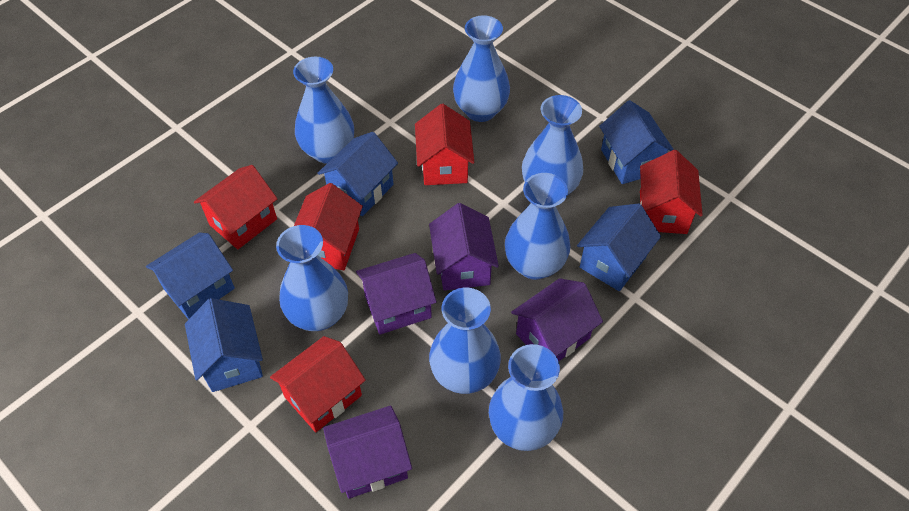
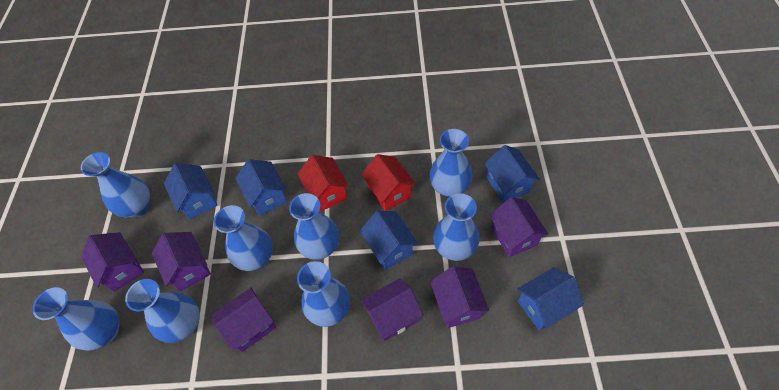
blue vase: 7 -> 8
purple house: 4 -> 6
red house: 5 -> 2

